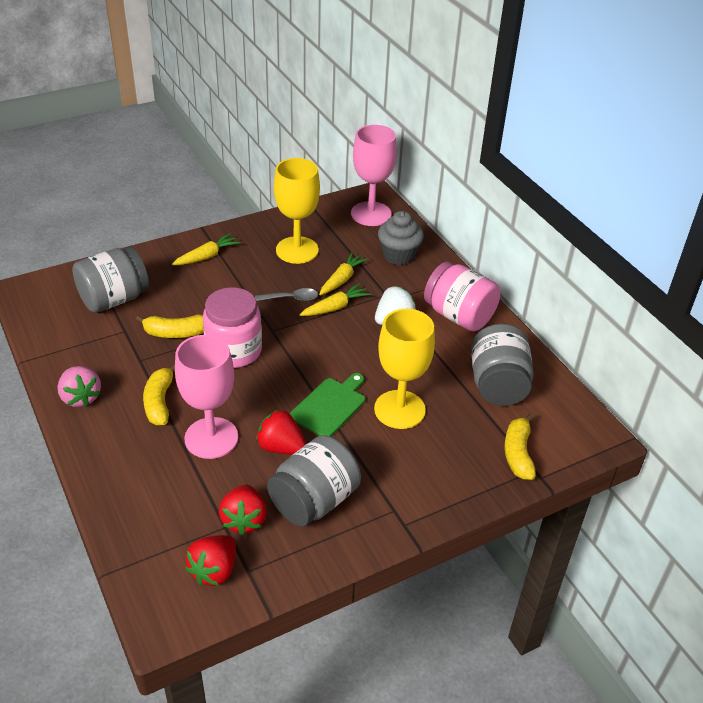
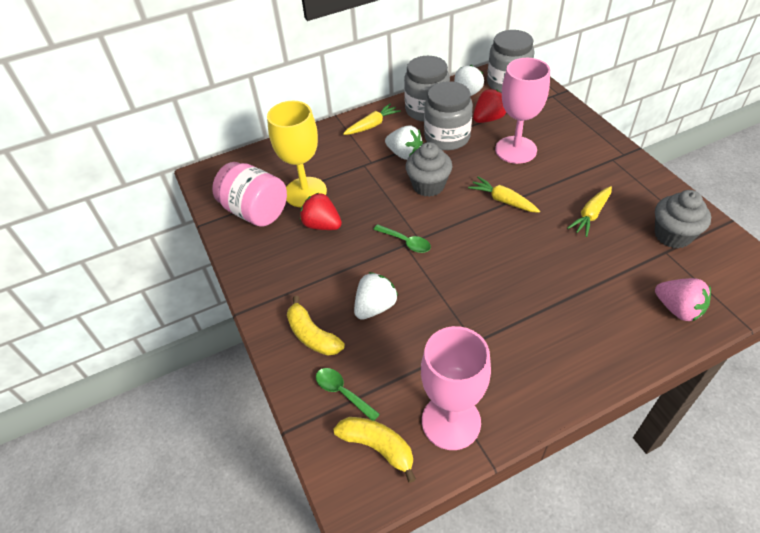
green cutting board: 1 -> 0
green spoon: 0 -> 2
grey cupcake: 1 -> 2
grey spoon: 1 -> 0
pink jar: 2 -> 1
red strawberry: 3 -> 2
white strawberry: 1 -> 3
yellow banana: 3 -> 2
yellow goblet: 2 -> 1

